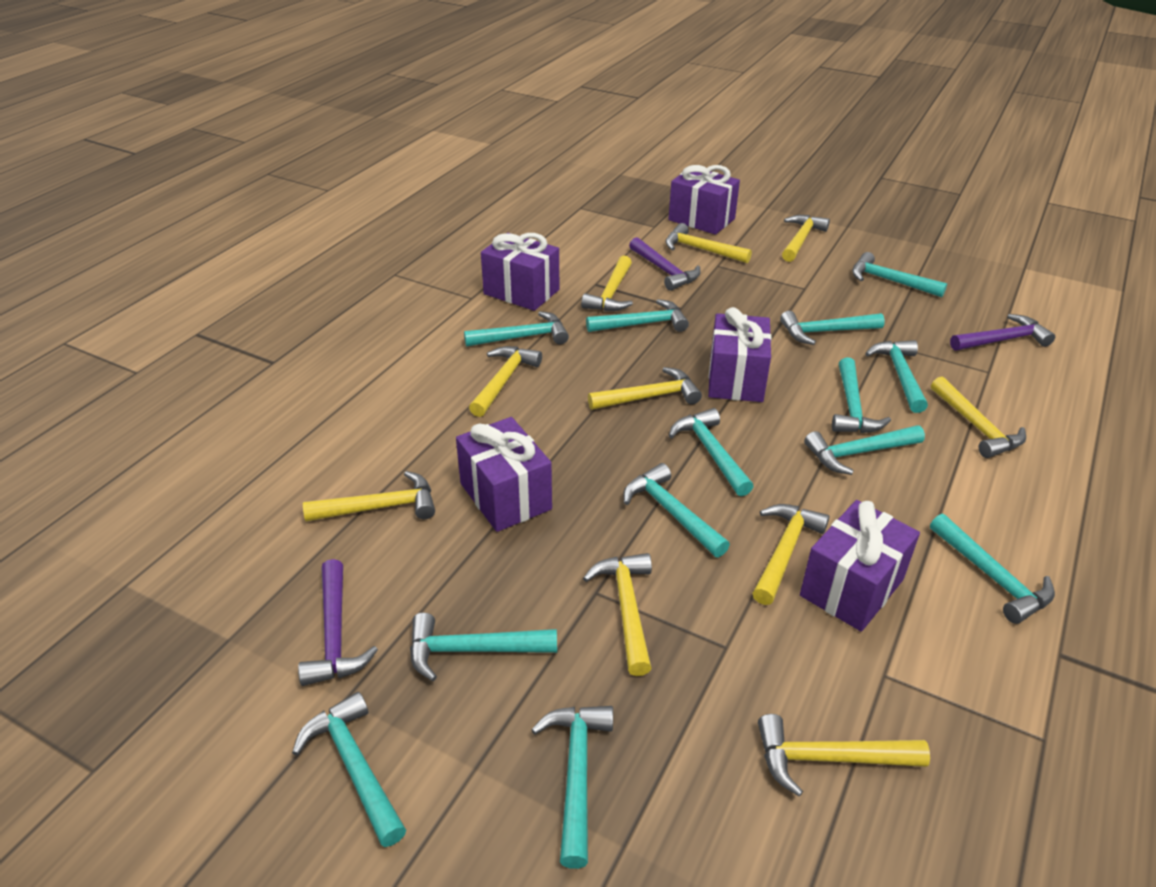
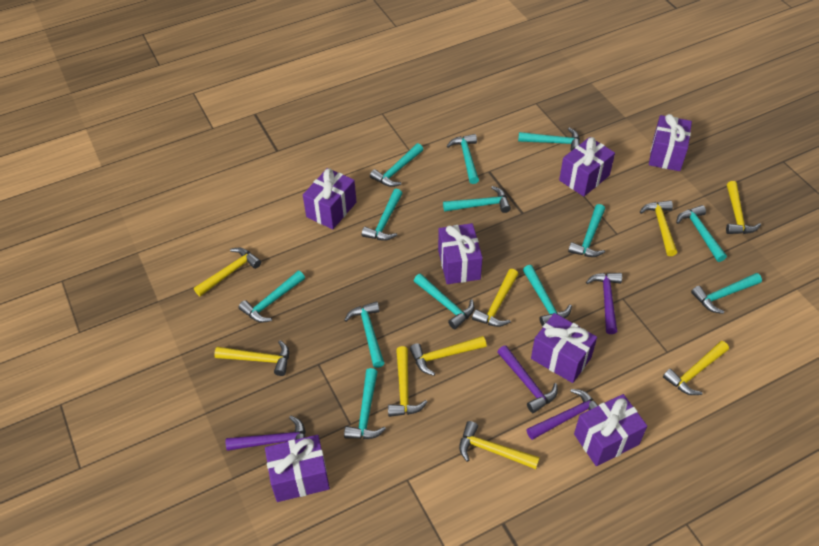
purple gift: 5 -> 7
purple hammer: 3 -> 4
yellow hammer: 10 -> 9

